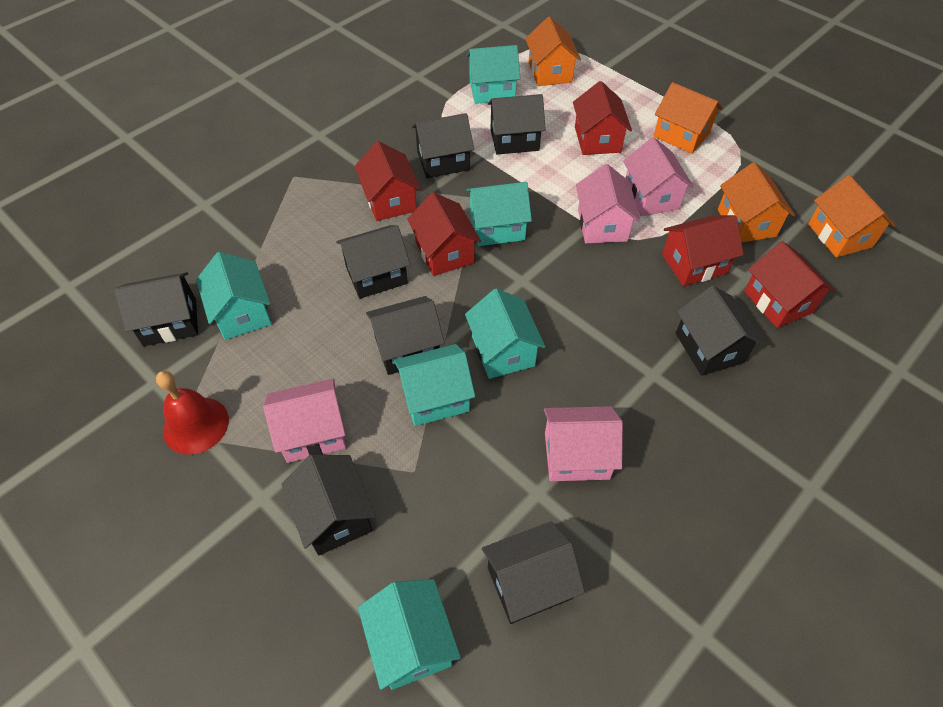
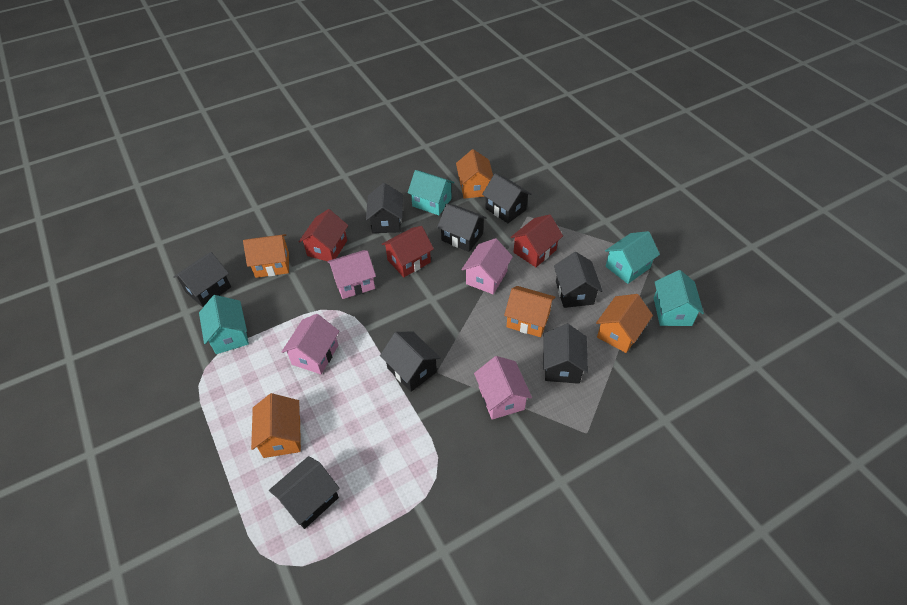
orange house: 4 -> 5
red bell: 1 -> 0
red house: 5 -> 3
turquoise house: 6 -> 4

